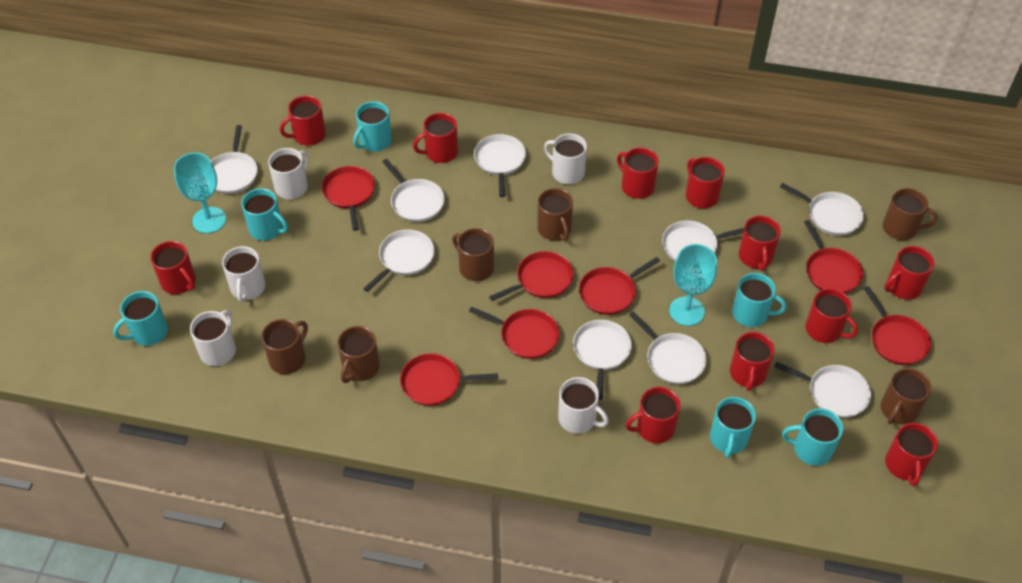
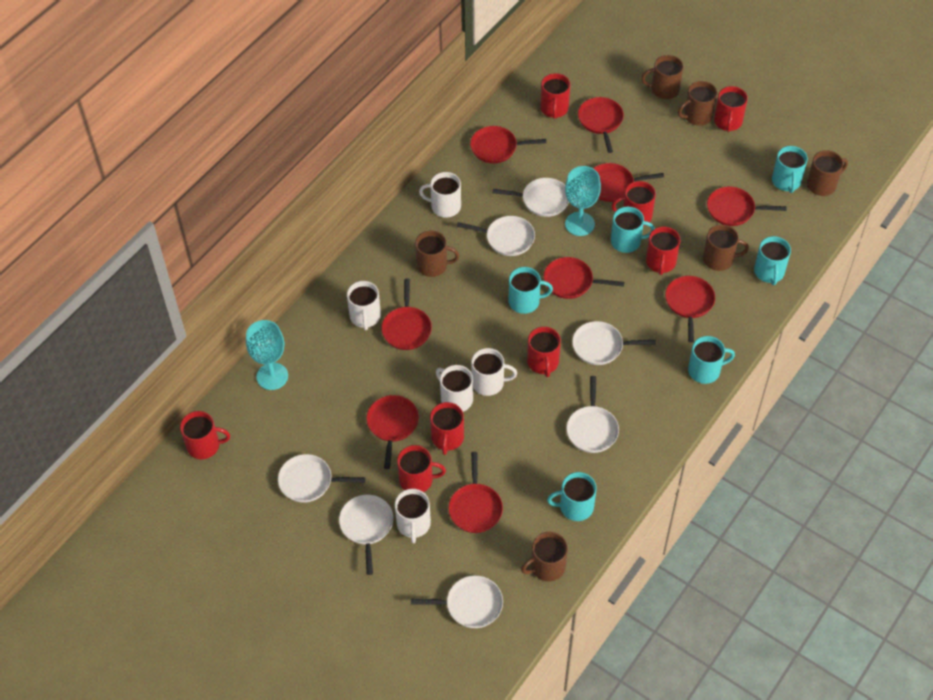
red mug: 11 -> 8
red pan: 7 -> 9
white pan: 9 -> 7

